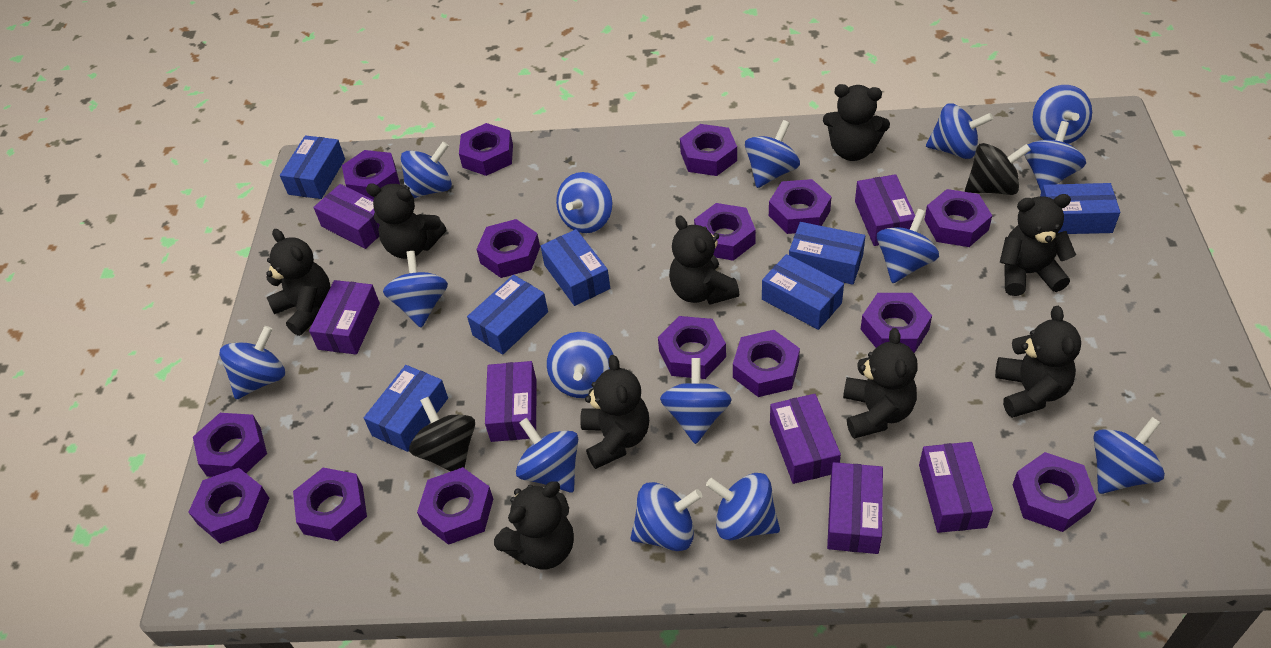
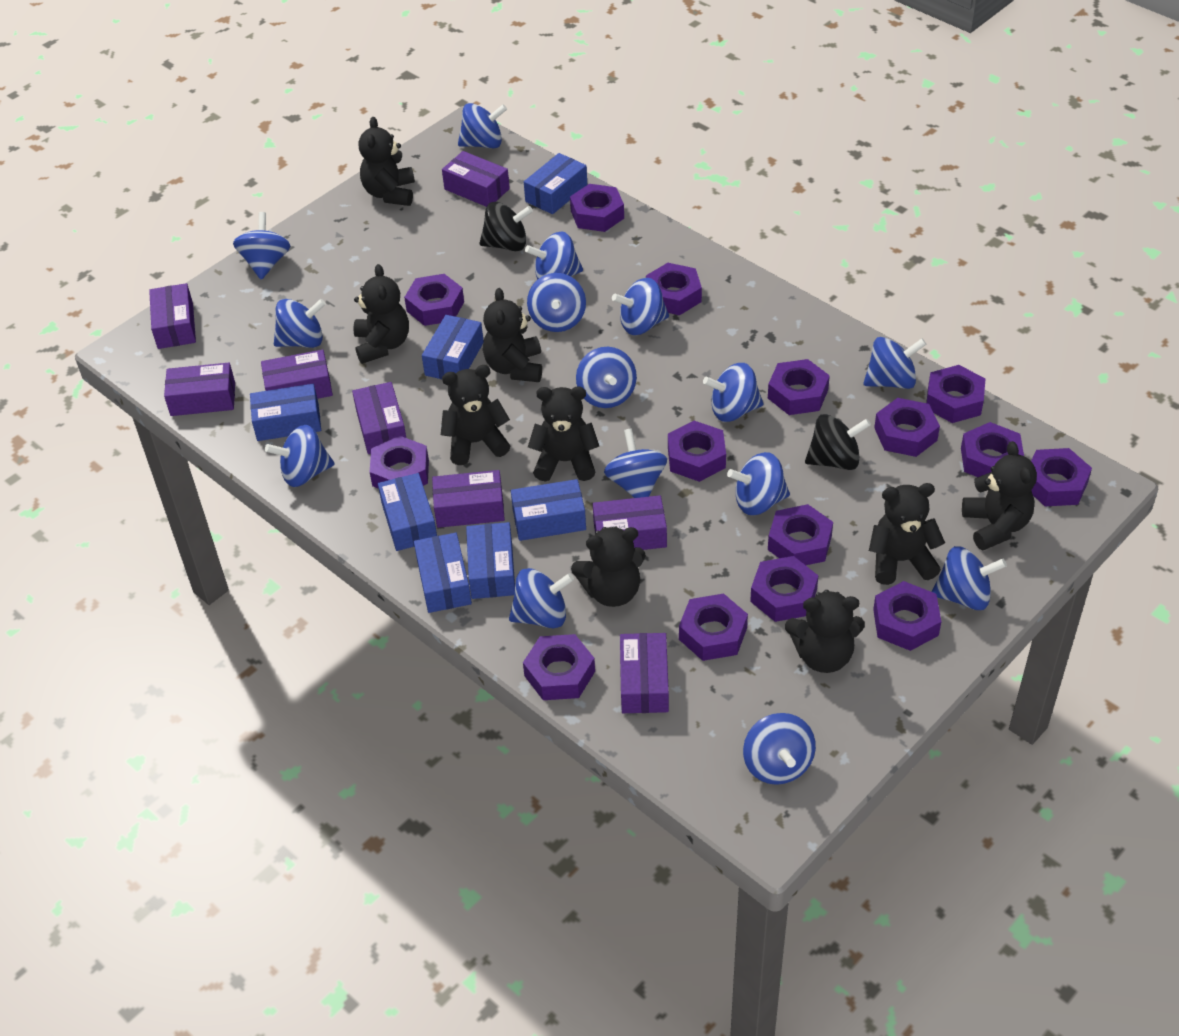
purple box: 7 -> 8

